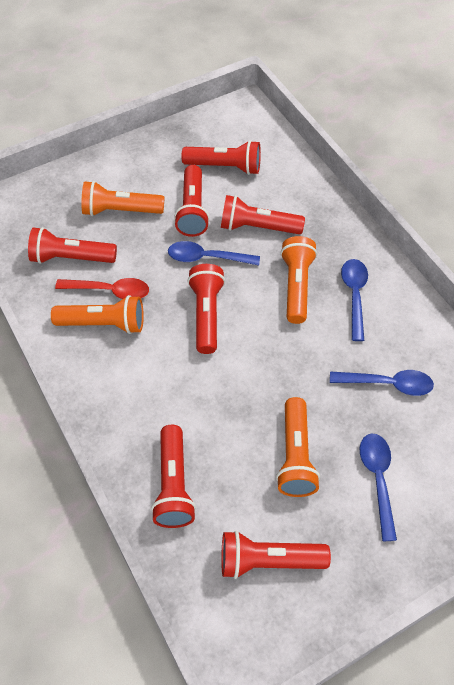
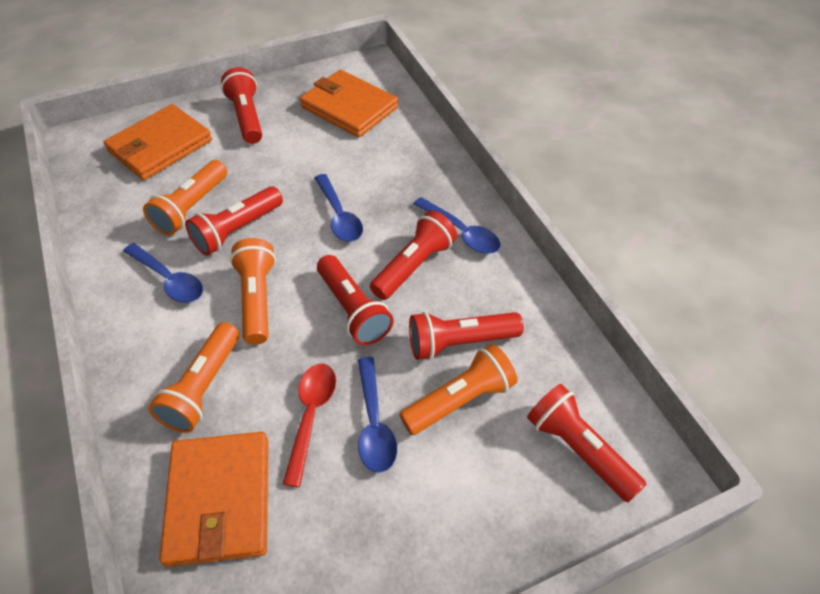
orange wallet: 0 -> 3
red flashlight: 7 -> 6

